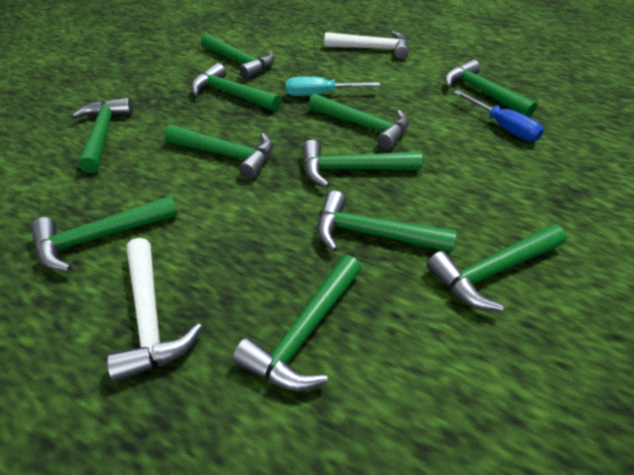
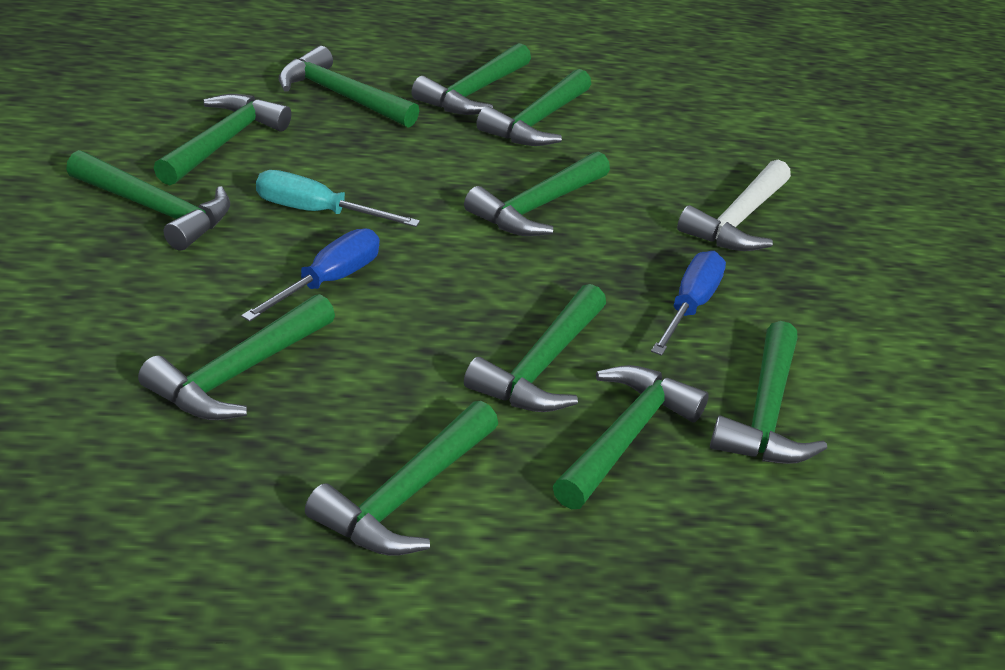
blue screwdriver: 1 -> 2
white hammer: 2 -> 1

